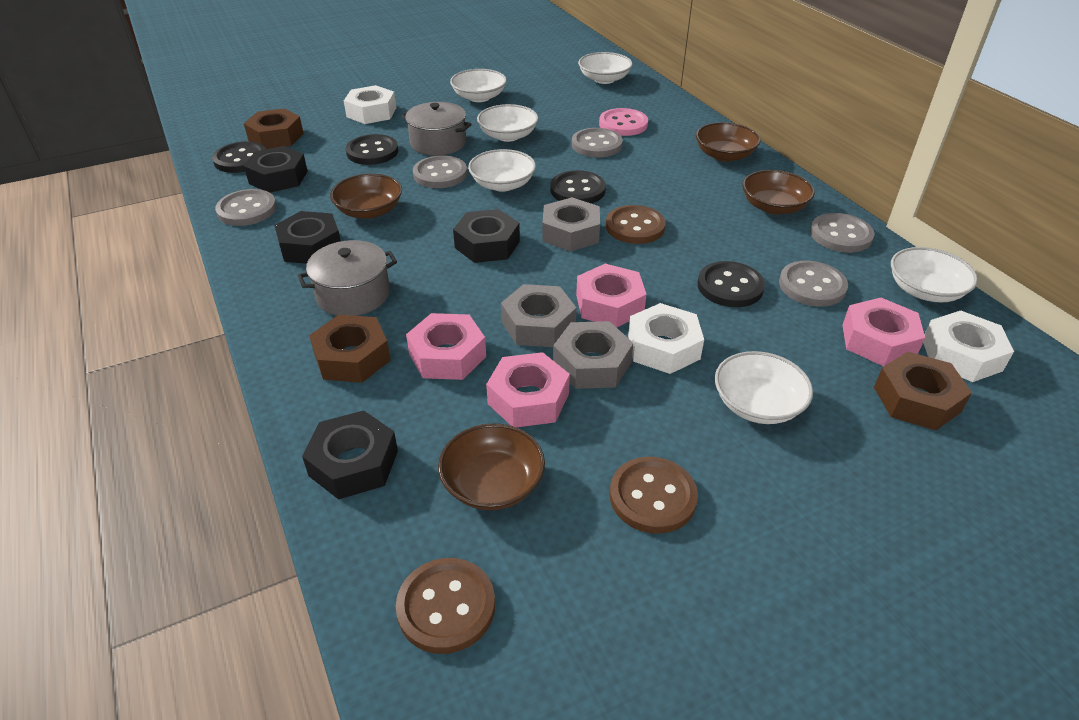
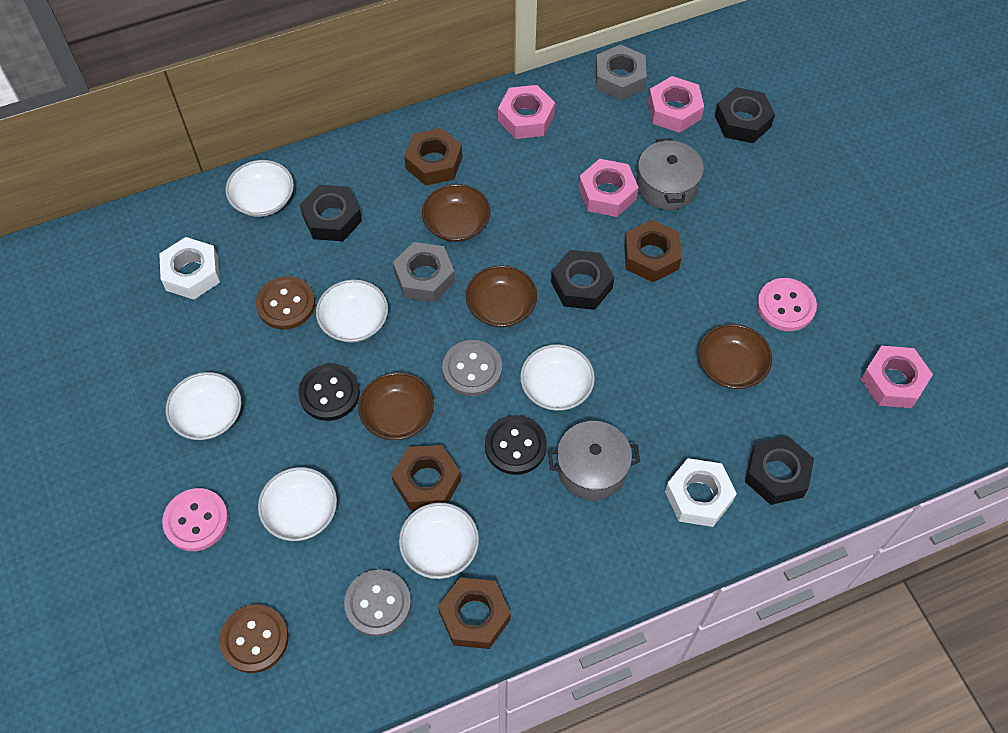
black button: 4 -> 2
brown button: 3 -> 2
brown nut: 3 -> 4
grey button: 5 -> 2
grey nut: 3 -> 2
pink button: 1 -> 2
white nut: 3 -> 2

